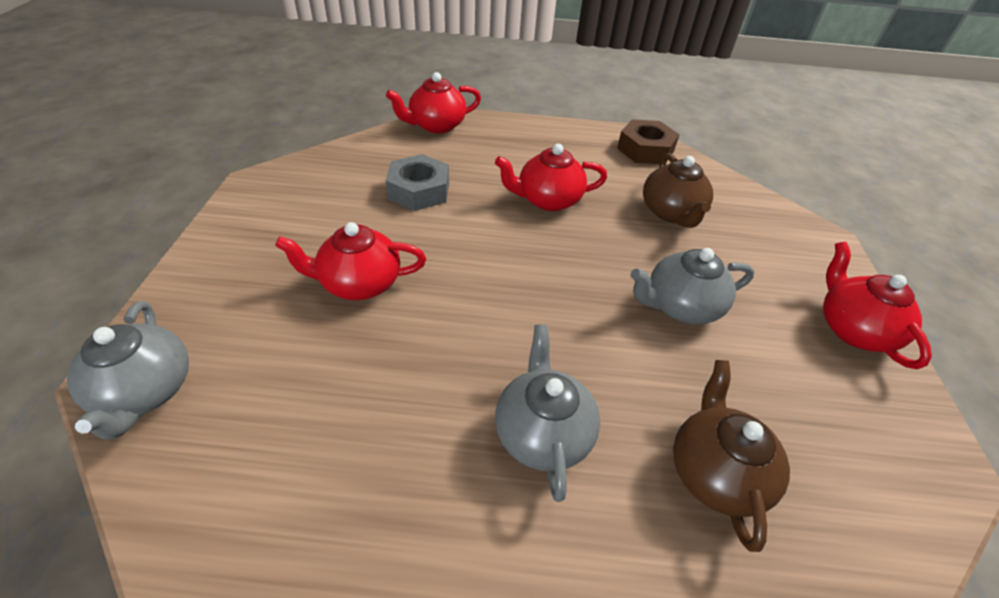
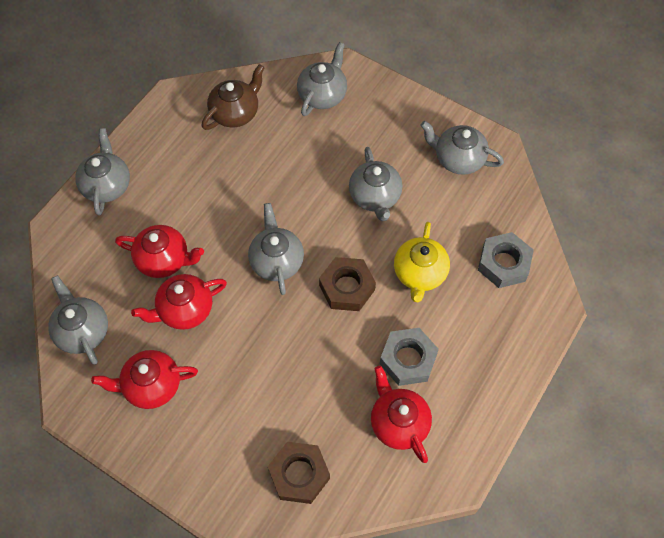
brown nut: 1 -> 2
brown teapot: 2 -> 1
grey nut: 1 -> 2
grey teapot: 3 -> 6
yellow teapot: 0 -> 1

